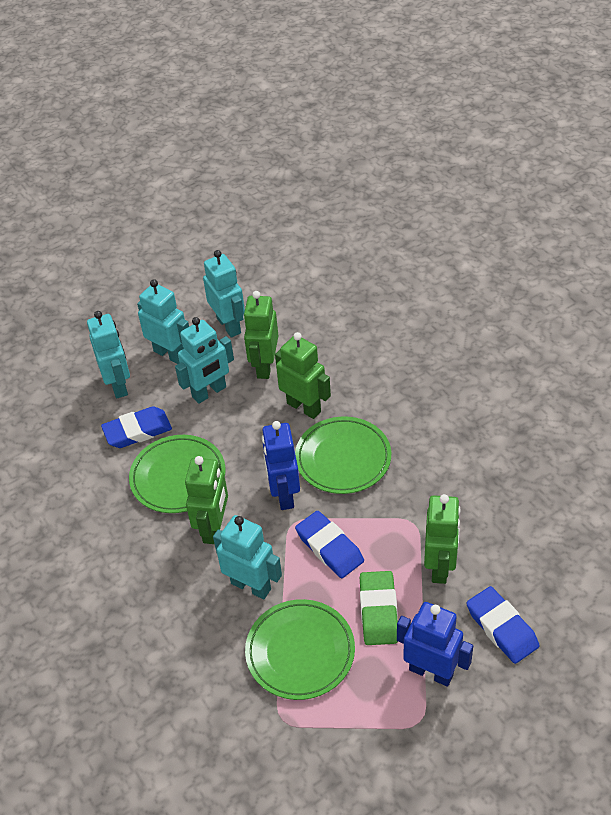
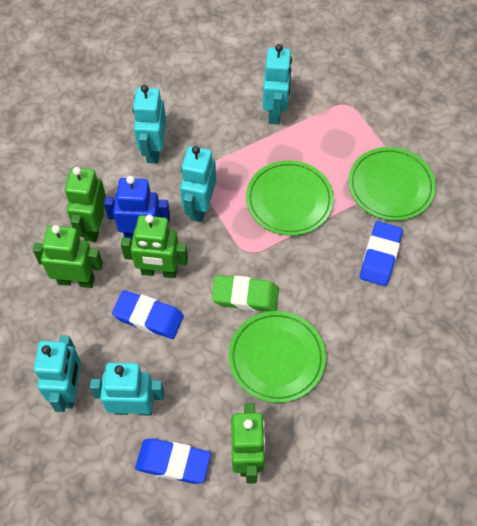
blue robot: 2 -> 1

